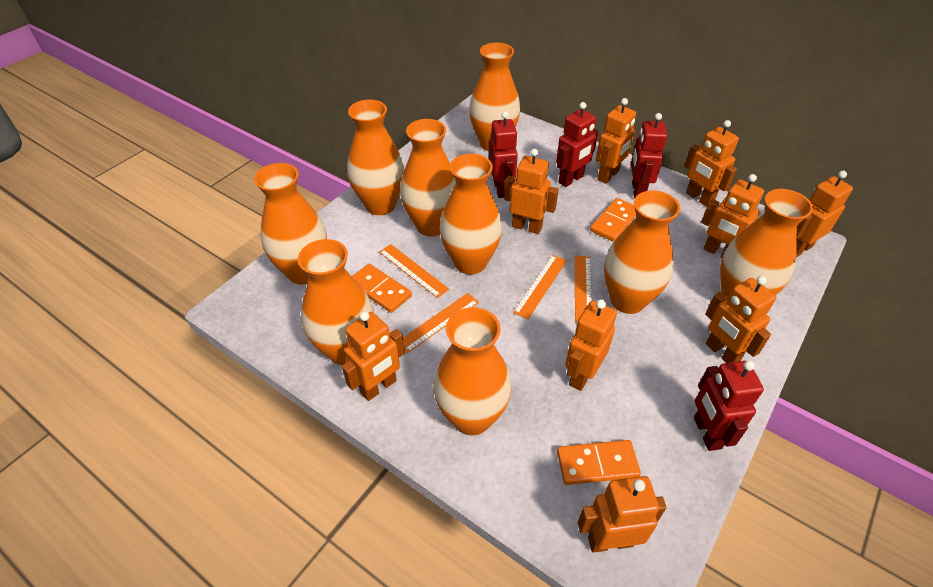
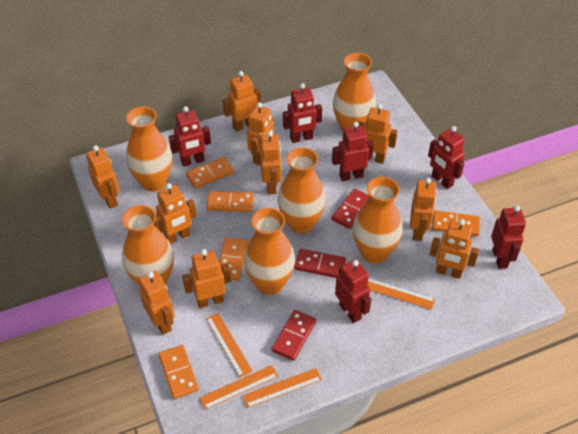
orange domino: 3 -> 5
orange robot: 9 -> 10
orange vase: 9 -> 6
red domino: 0 -> 3
red robot: 4 -> 6

